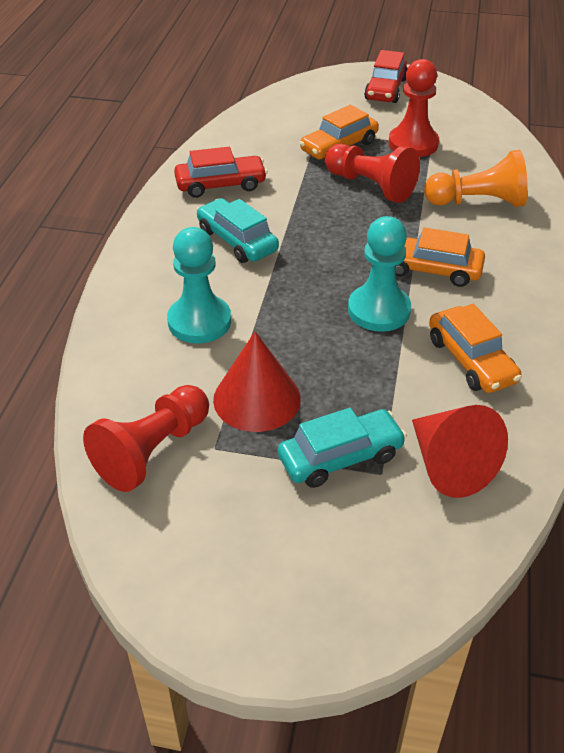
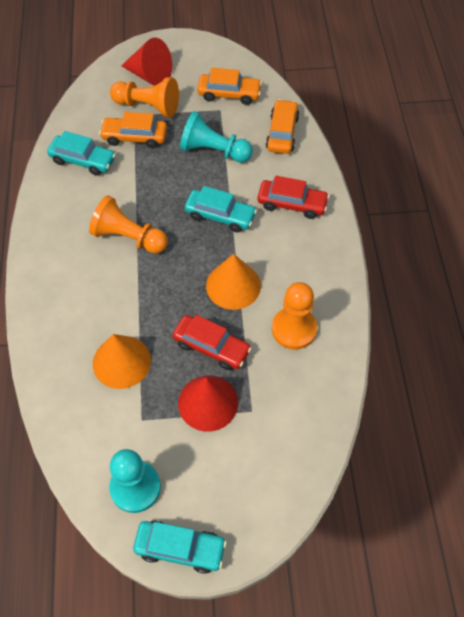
orange cone: 0 -> 2
orange pawn: 1 -> 3
red pawn: 3 -> 0
turquoise car: 2 -> 3

